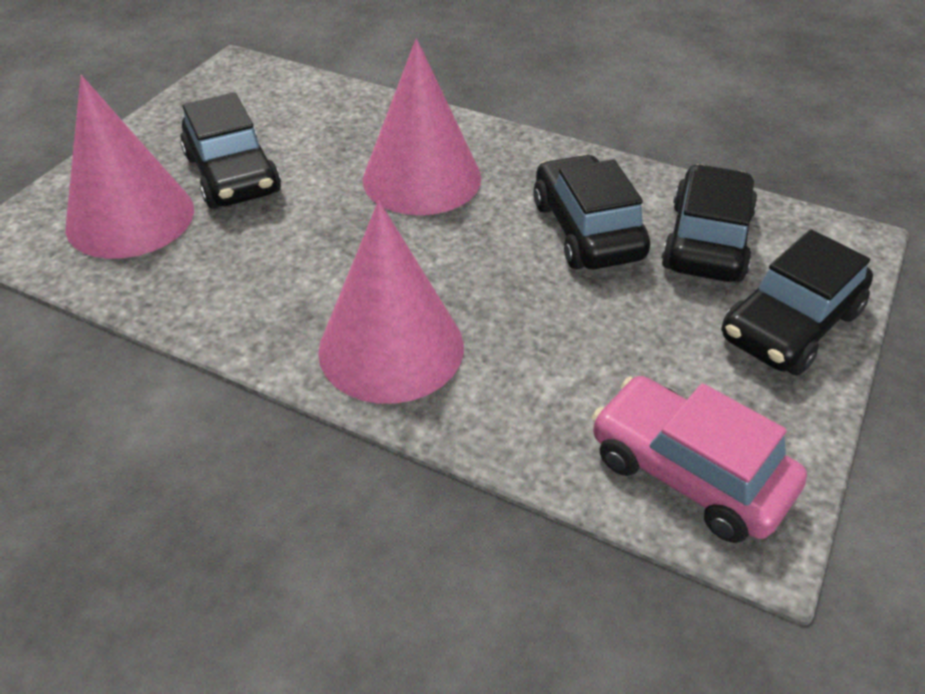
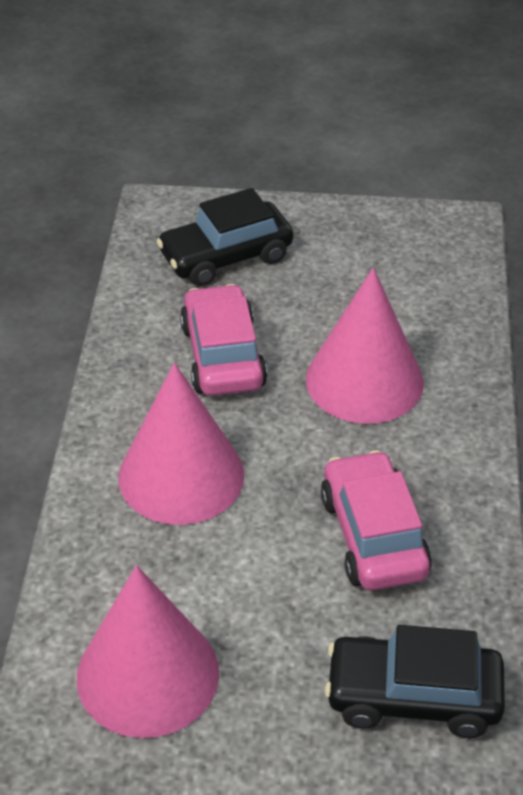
black car: 4 -> 2
pink car: 1 -> 2

